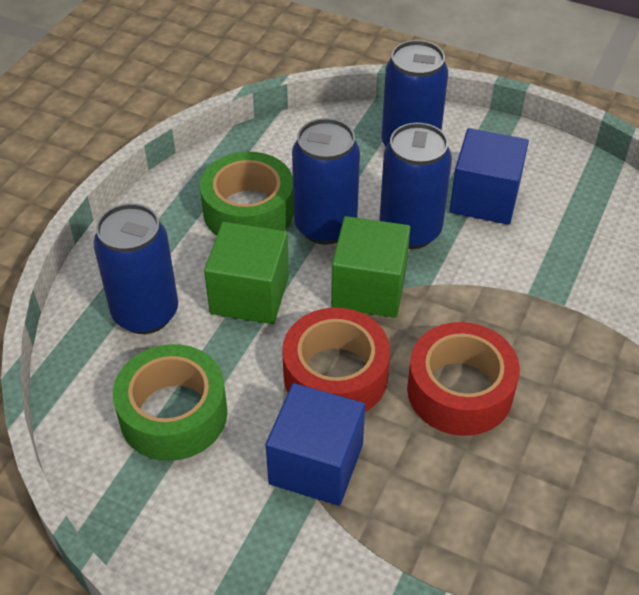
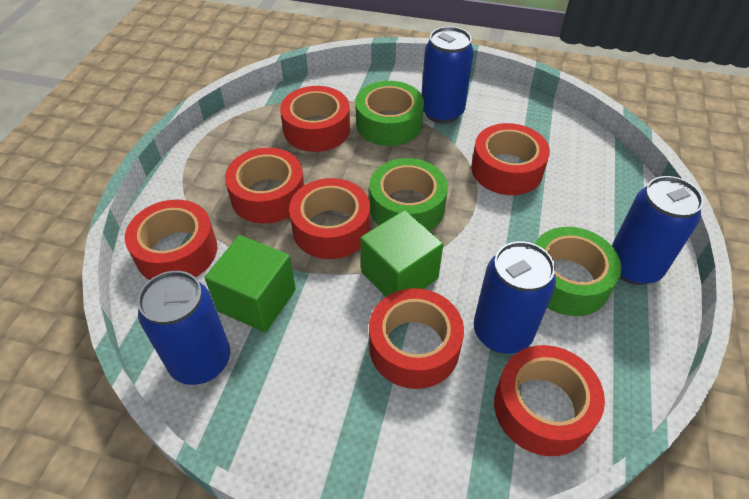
blue cube: 2 -> 0
green tape: 2 -> 3
red tape: 2 -> 7

